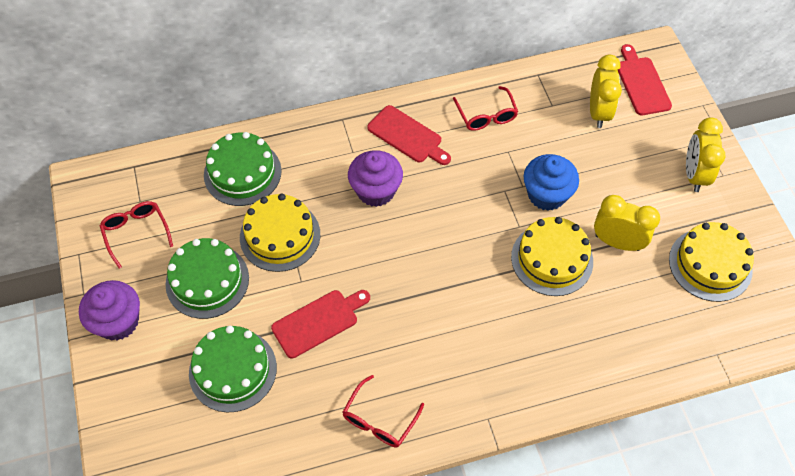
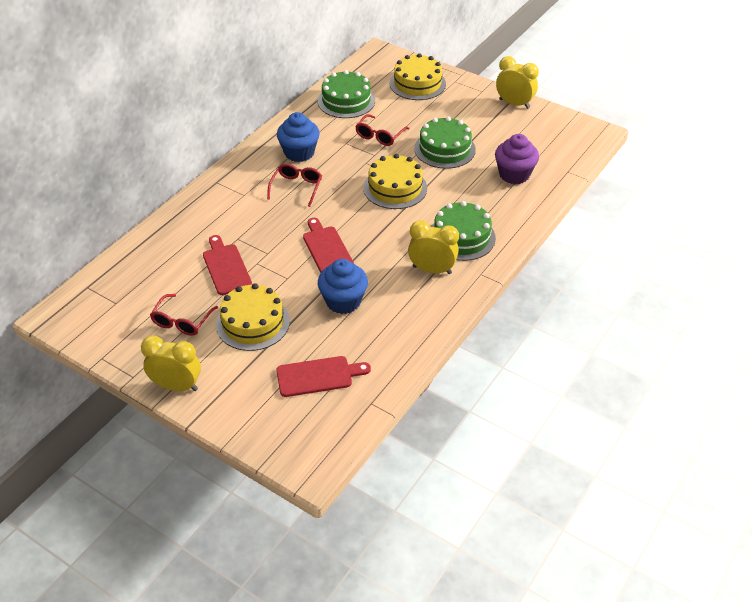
blue cupcake: 1 -> 2
purple cupcake: 2 -> 1

